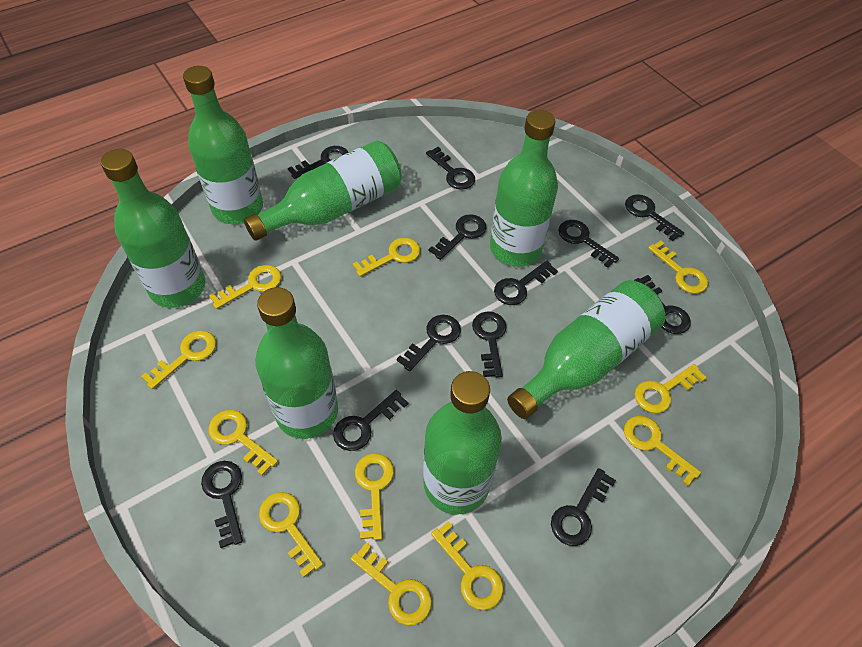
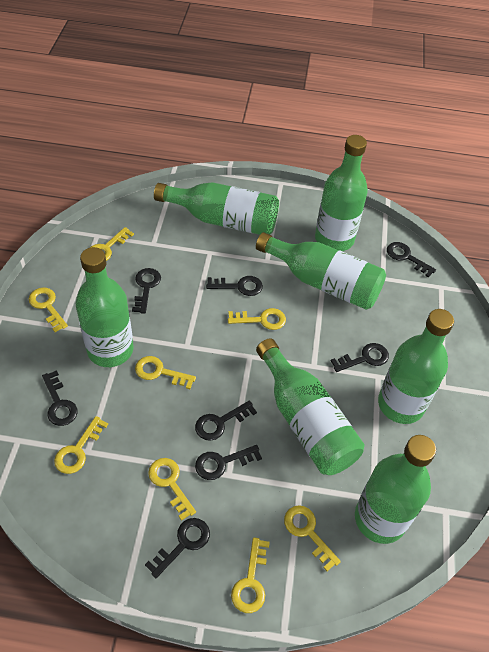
black key: 12 -> 8
yellow key: 11 -> 8

